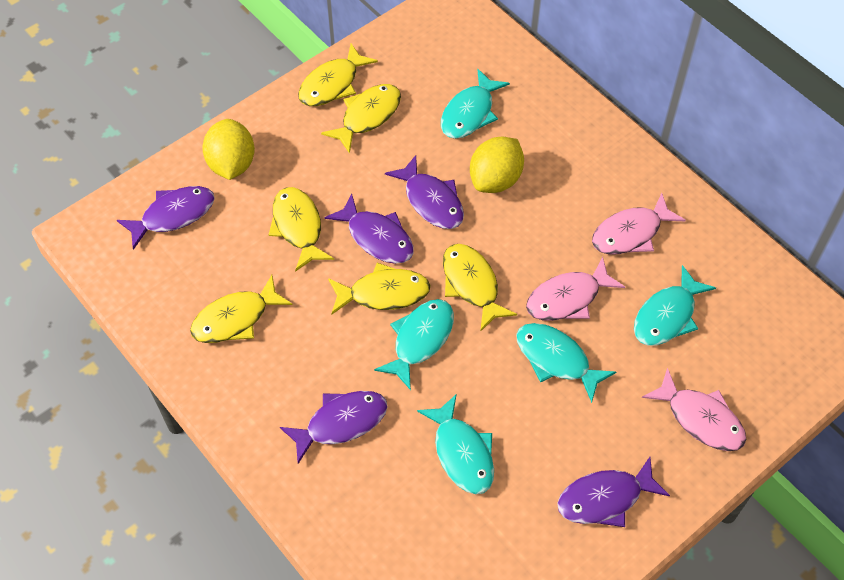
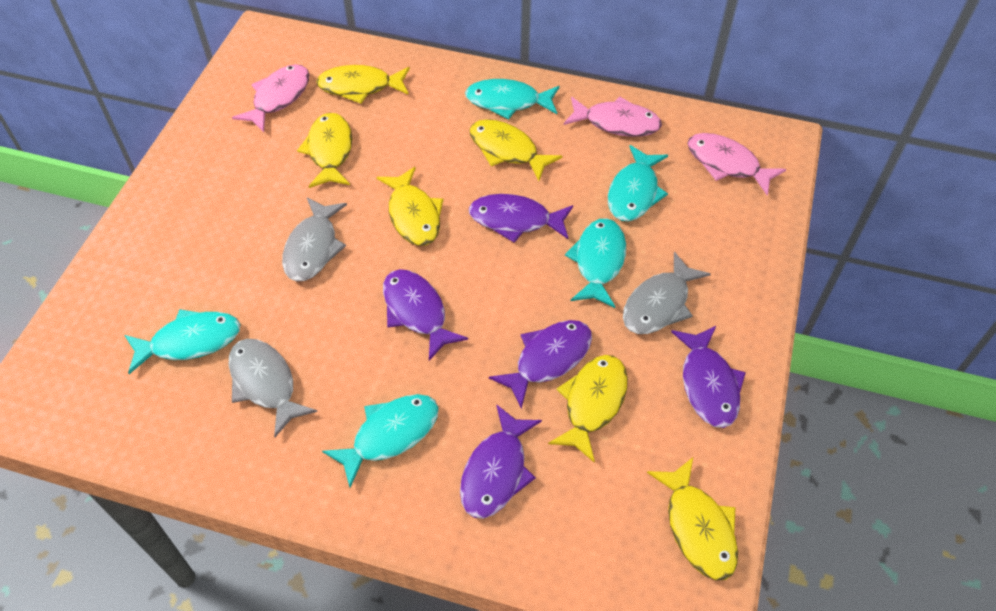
grey fish: 0 -> 3
yellow lemon: 2 -> 0

